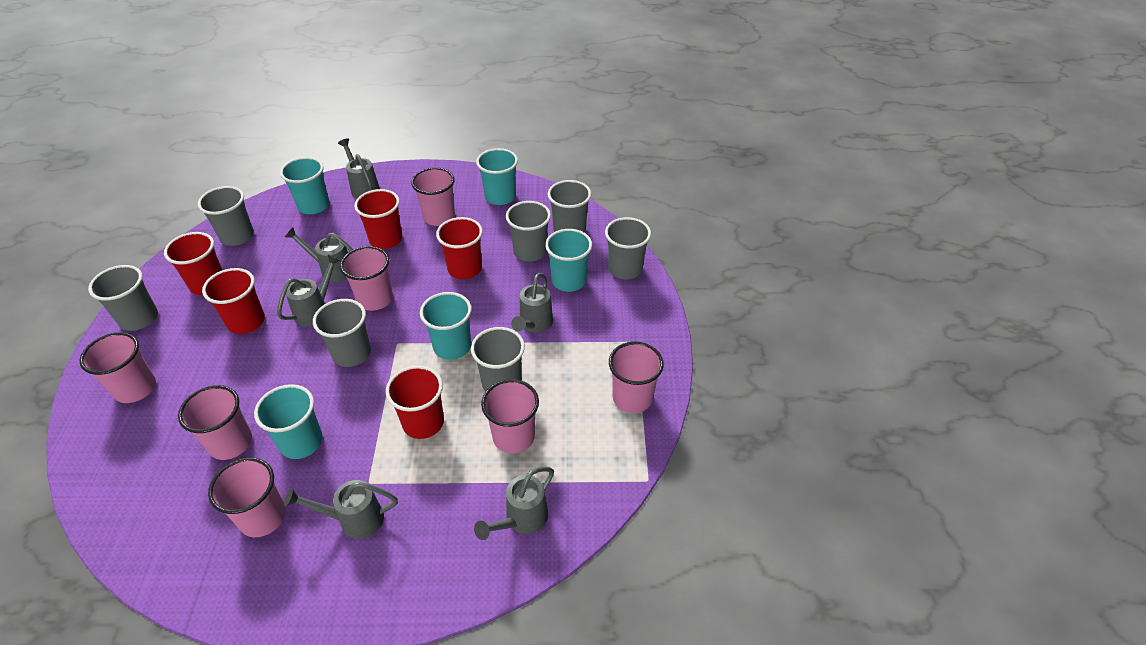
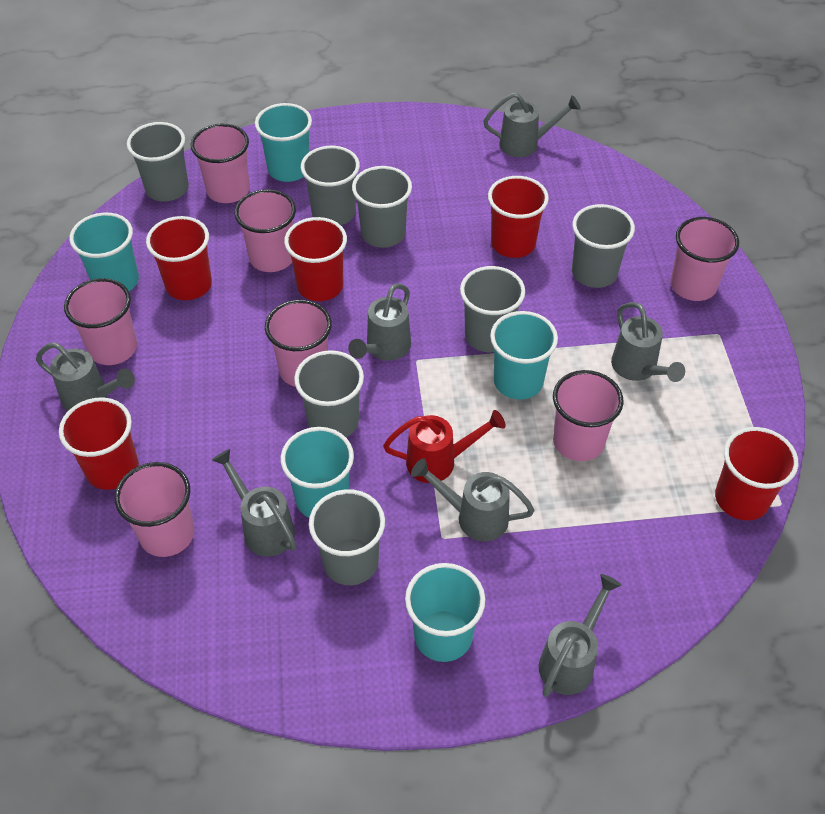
grey watering can: 6 -> 7
red watering can: 0 -> 1

